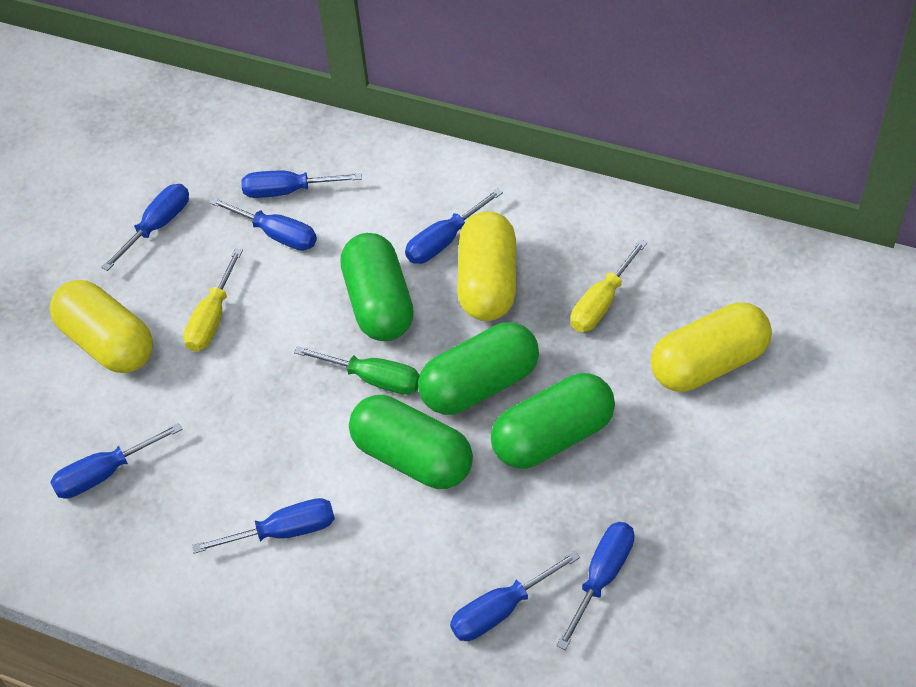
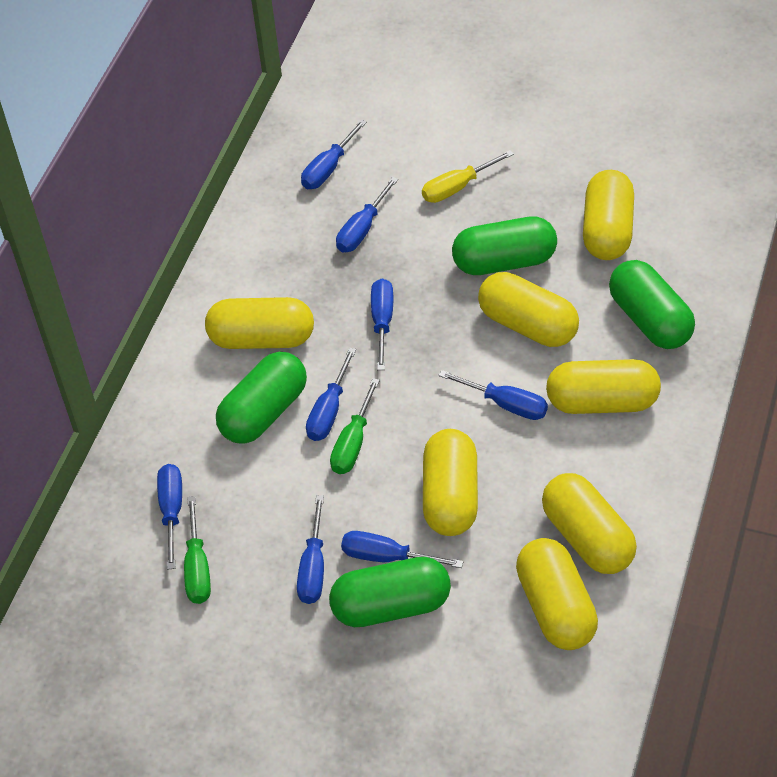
green screwdriver: 1 -> 2
yellow capsule: 3 -> 7
yellow screwdriver: 2 -> 1

